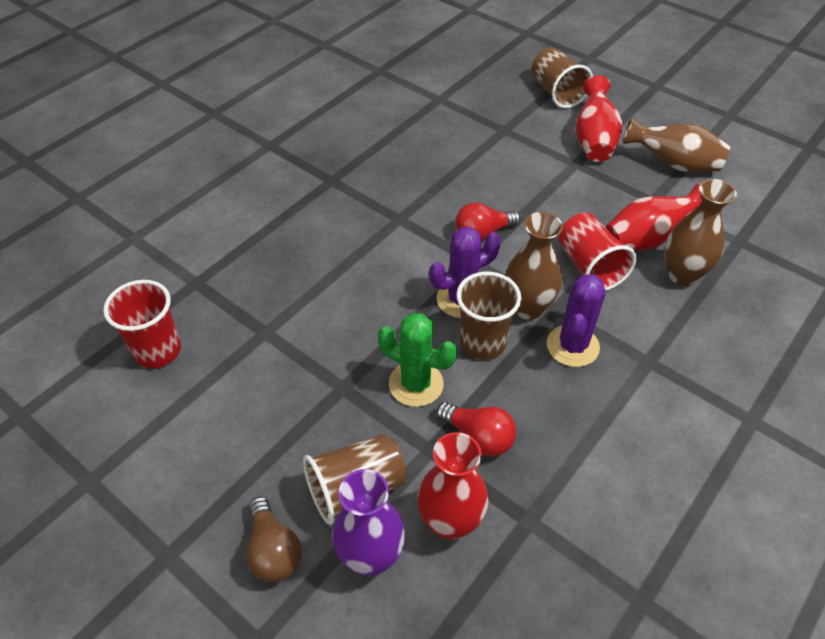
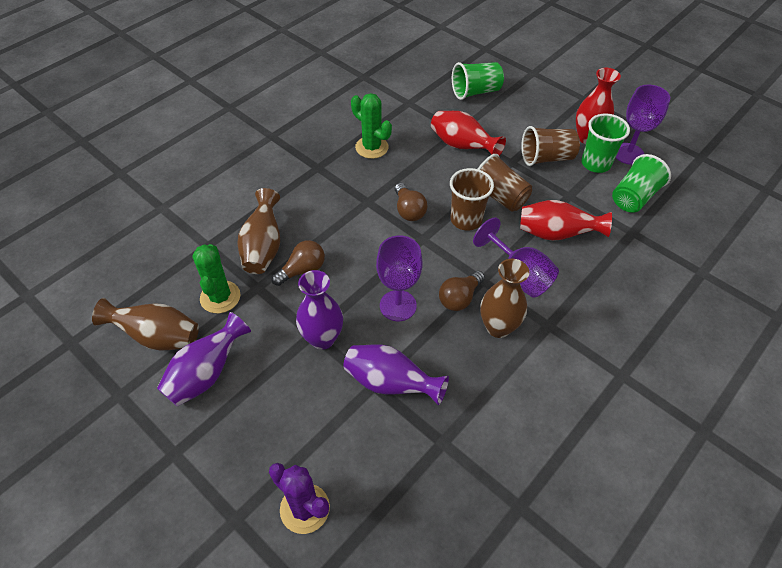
brown light bulb: 1 -> 3
green cactus: 1 -> 2
green cup: 0 -> 3
purple cactus: 2 -> 1
purple goblet: 0 -> 3
purple vase: 1 -> 3
red cup: 2 -> 0
red light bulb: 2 -> 0

